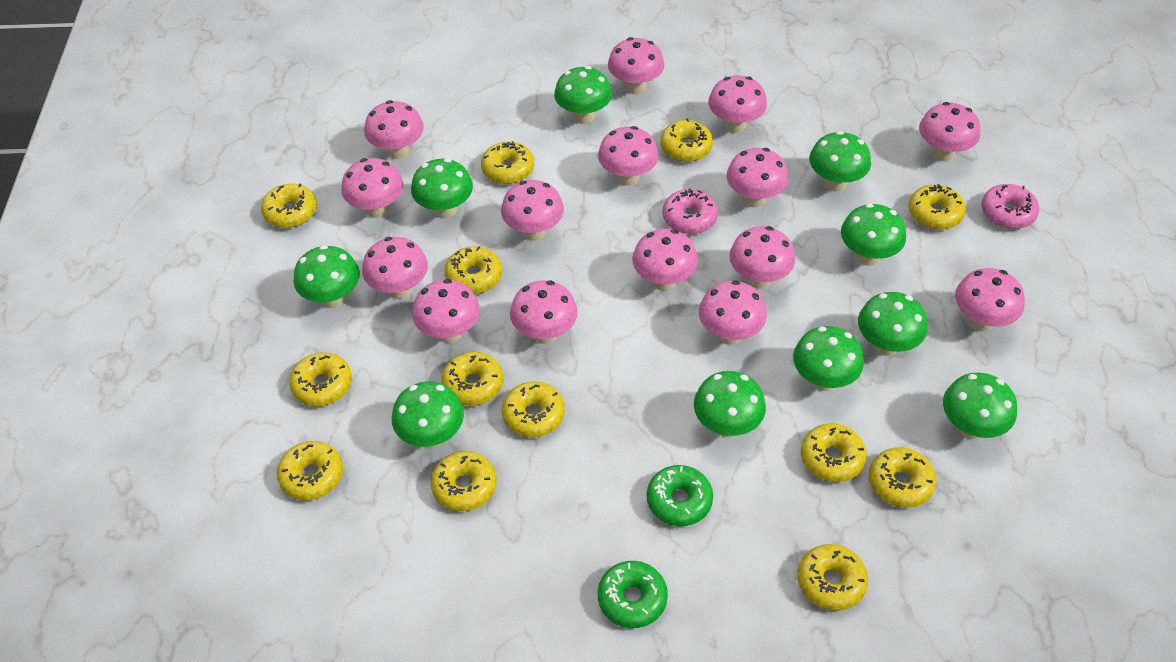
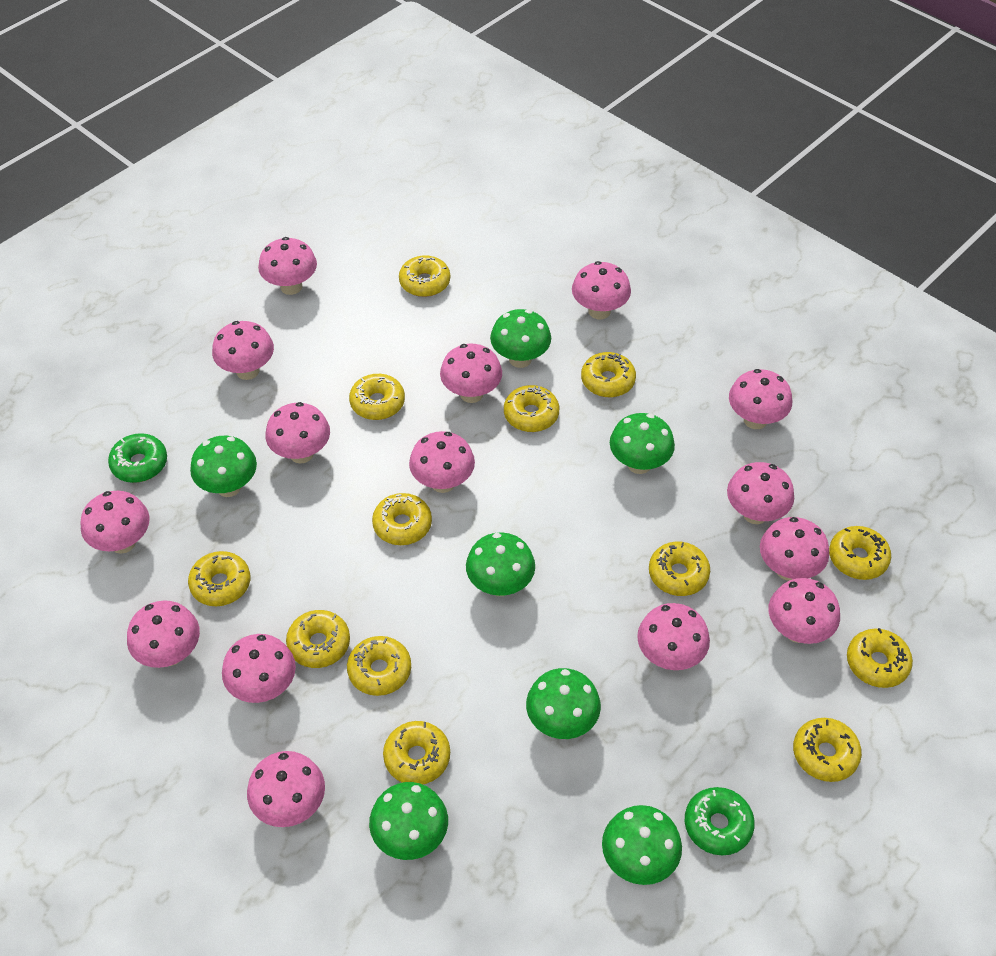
green mushroom: 10 -> 7
pink donut: 2 -> 0

